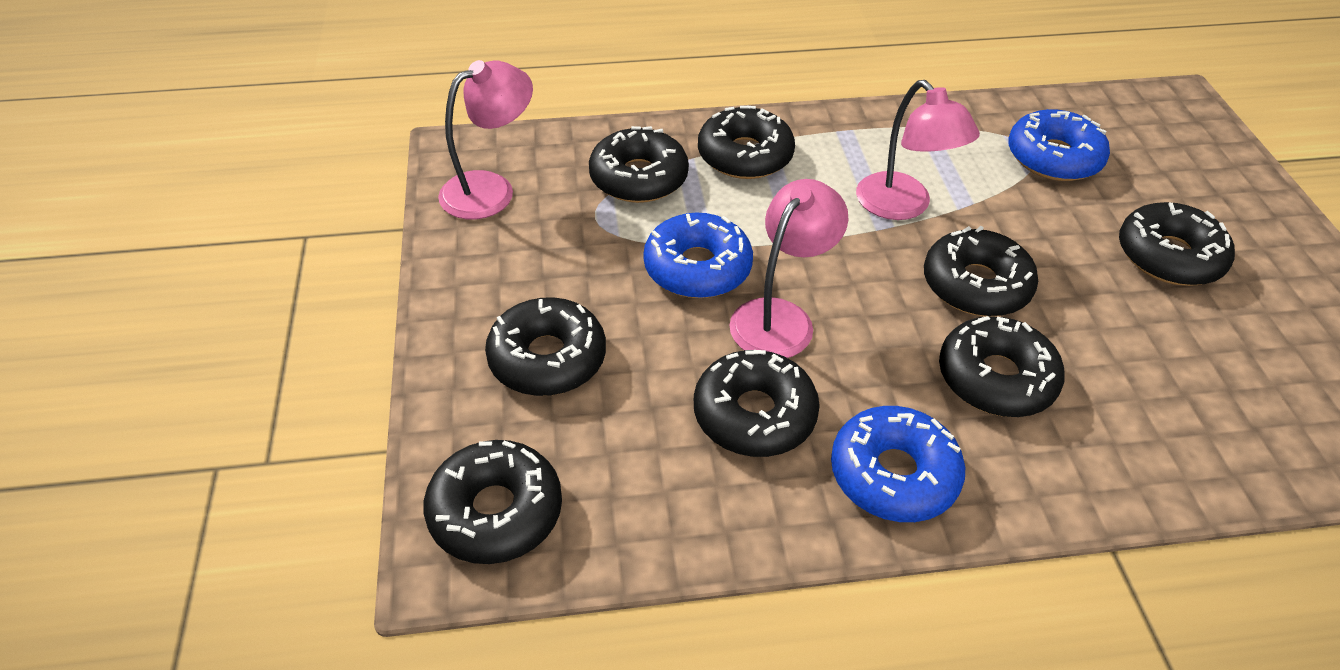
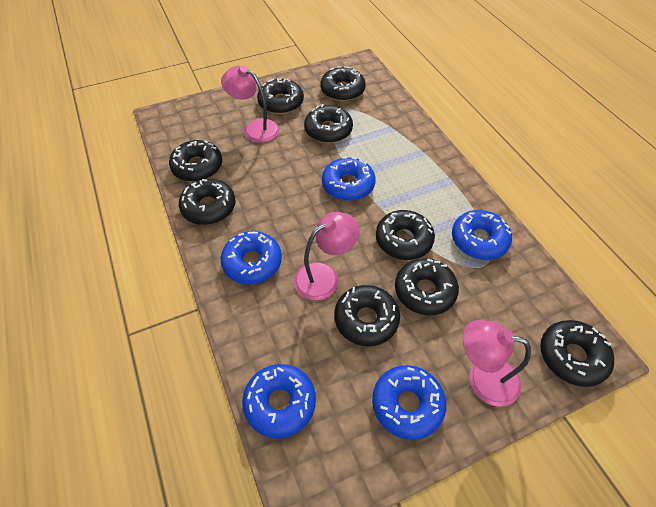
black donut: 8 -> 9
blue donut: 3 -> 5

